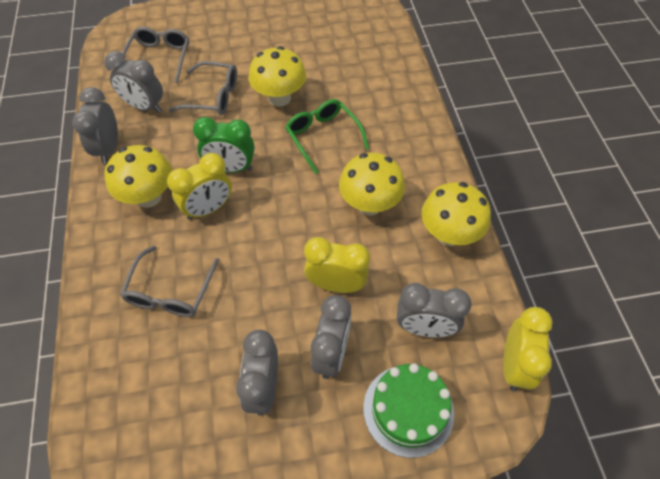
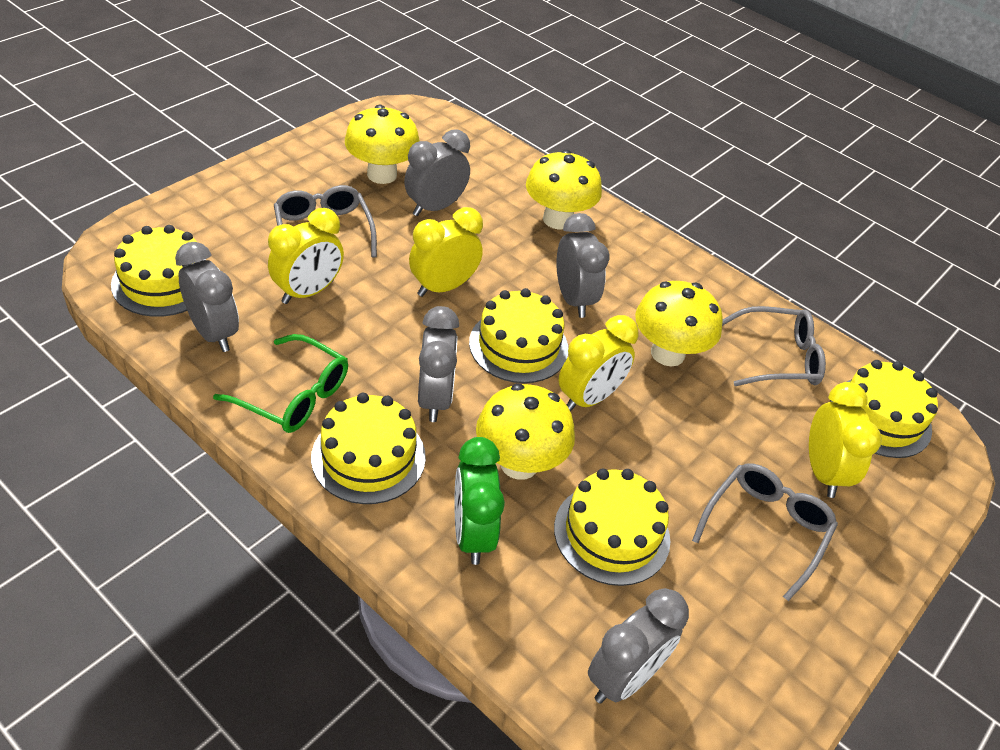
green cake: 1 -> 0
yellow cake: 0 -> 5
yellow clock: 3 -> 4

